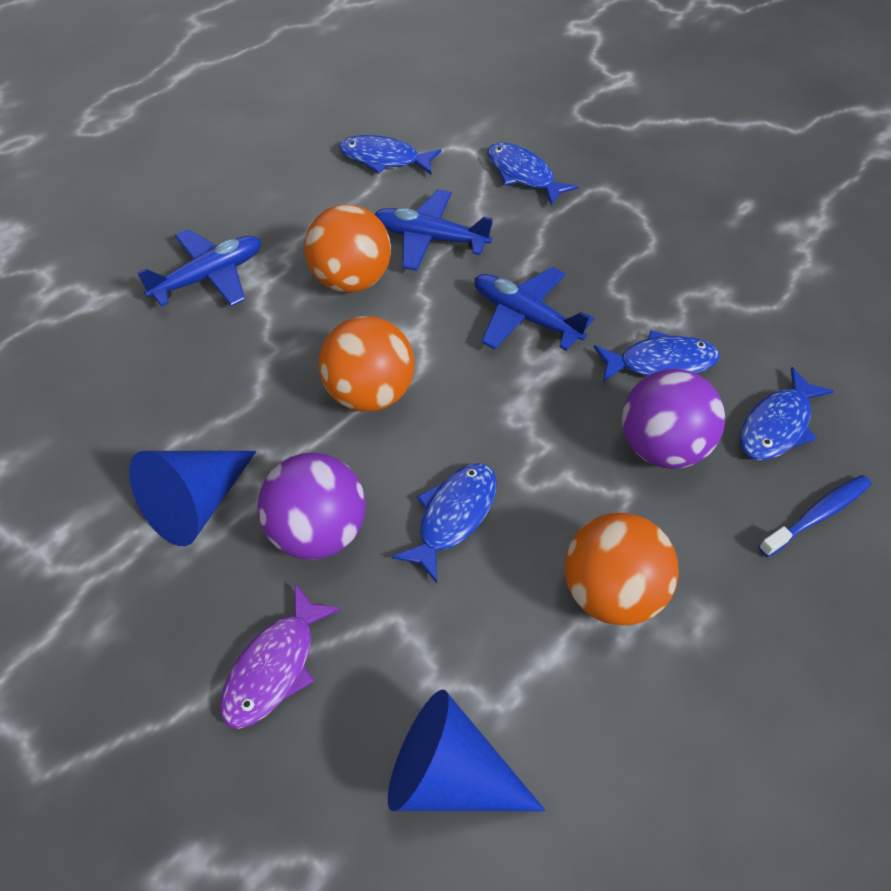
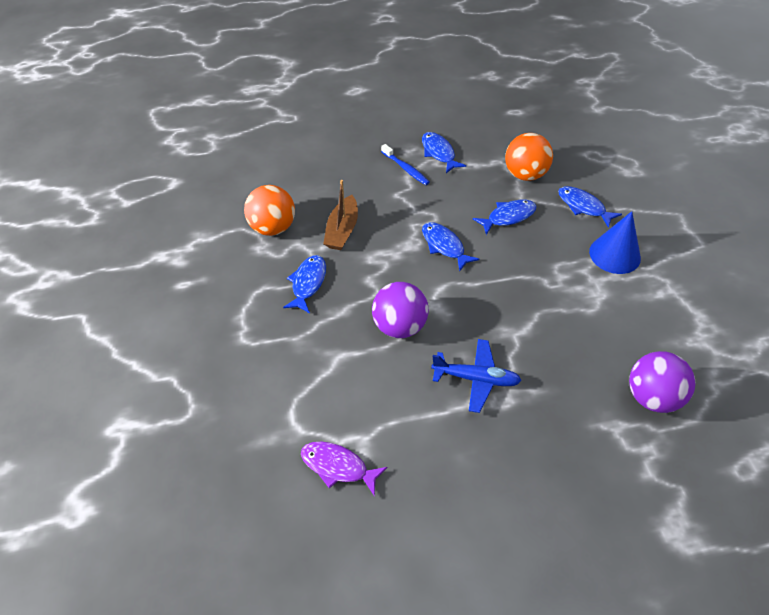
blue cone: 2 -> 1
blue plane: 3 -> 1
brown boat: 0 -> 1
orange ball: 3 -> 2

